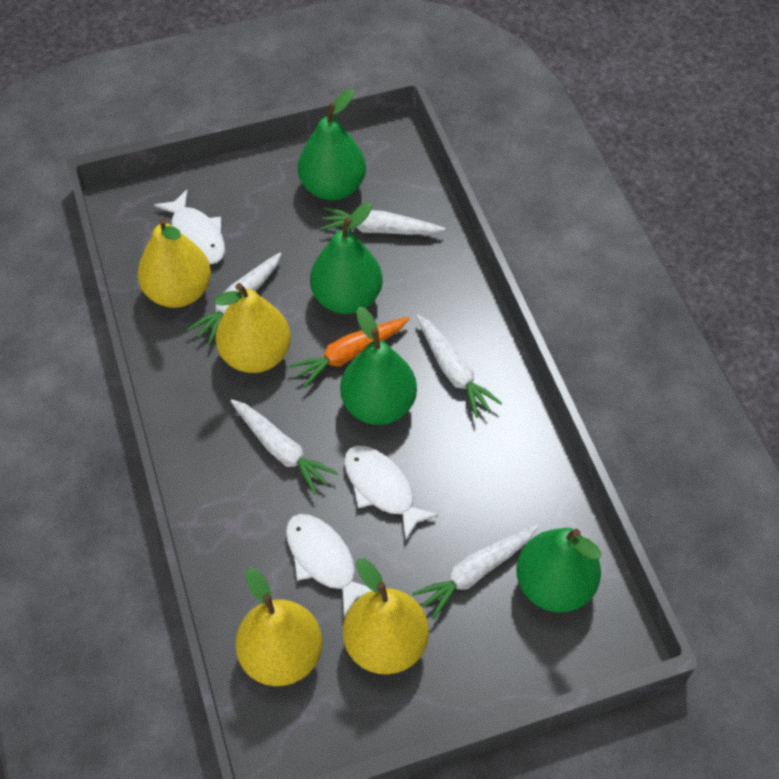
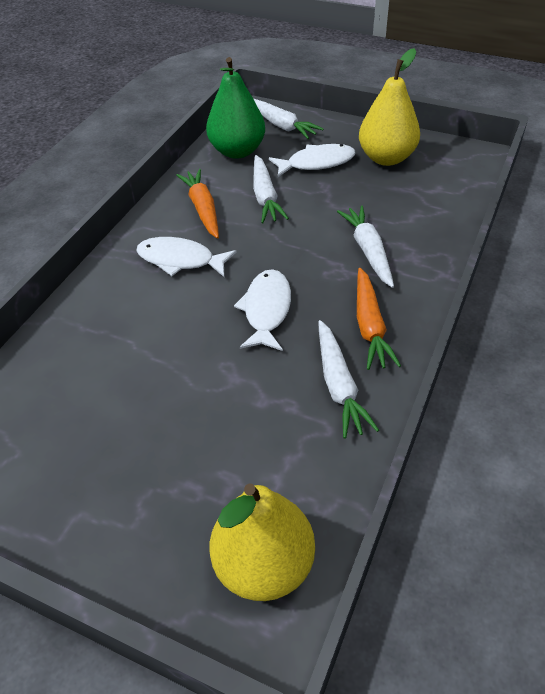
green pear: 4 -> 1
orange carrot: 1 -> 2
white carrot: 5 -> 4
yellow pear: 4 -> 2

